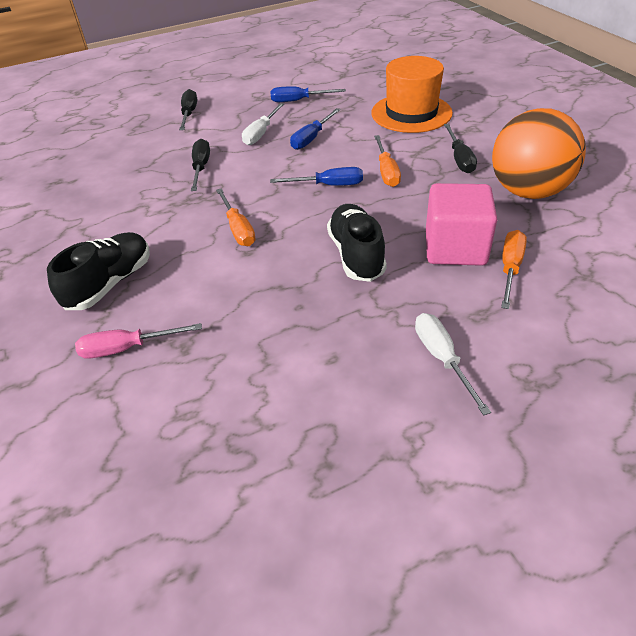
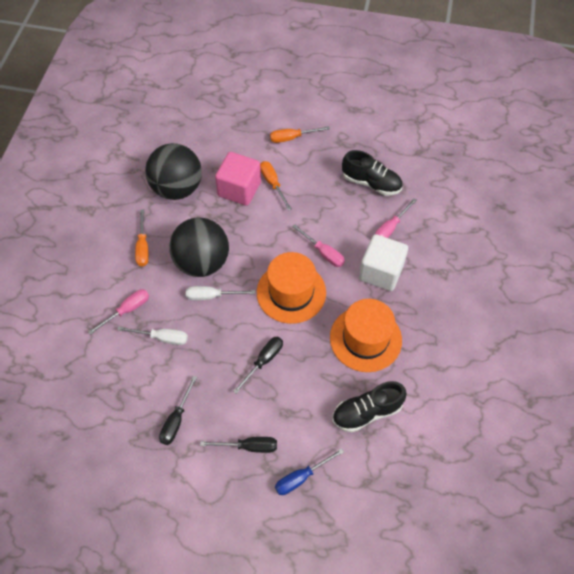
black ball: 0 -> 2
blue screwdriver: 3 -> 1
orange ball: 1 -> 0
orange hat: 1 -> 2
pink screwdriver: 1 -> 3
white cube: 0 -> 1

